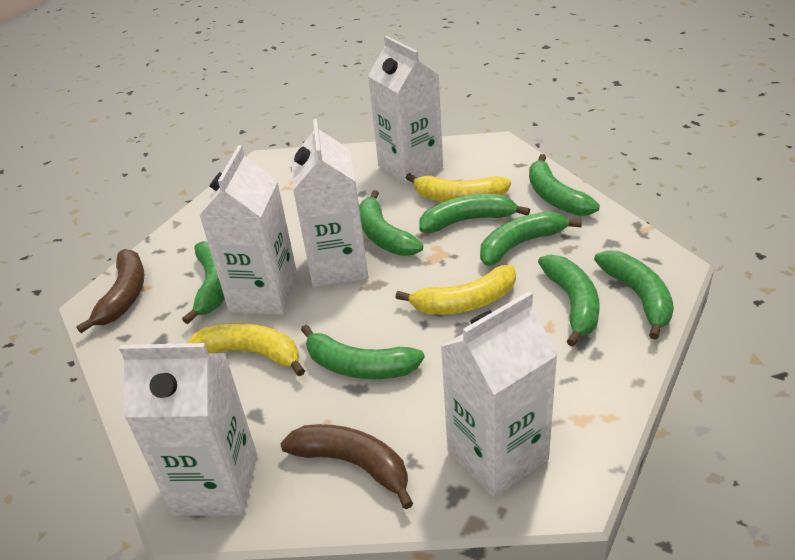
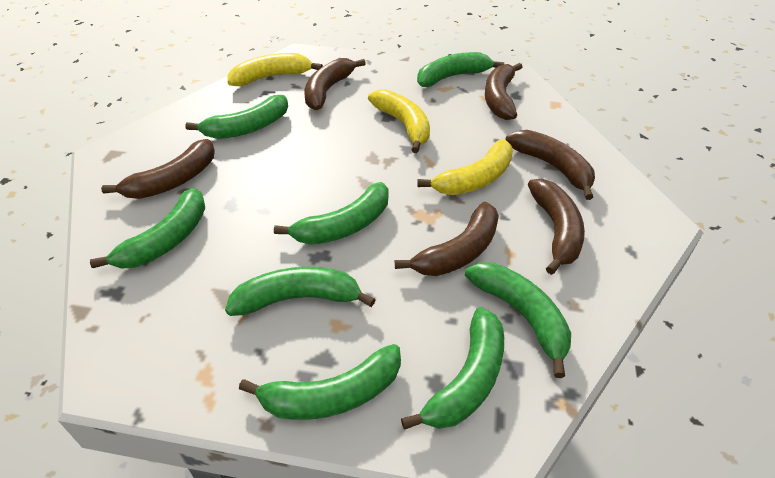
brown banana: 2 -> 6
white carton: 5 -> 0

